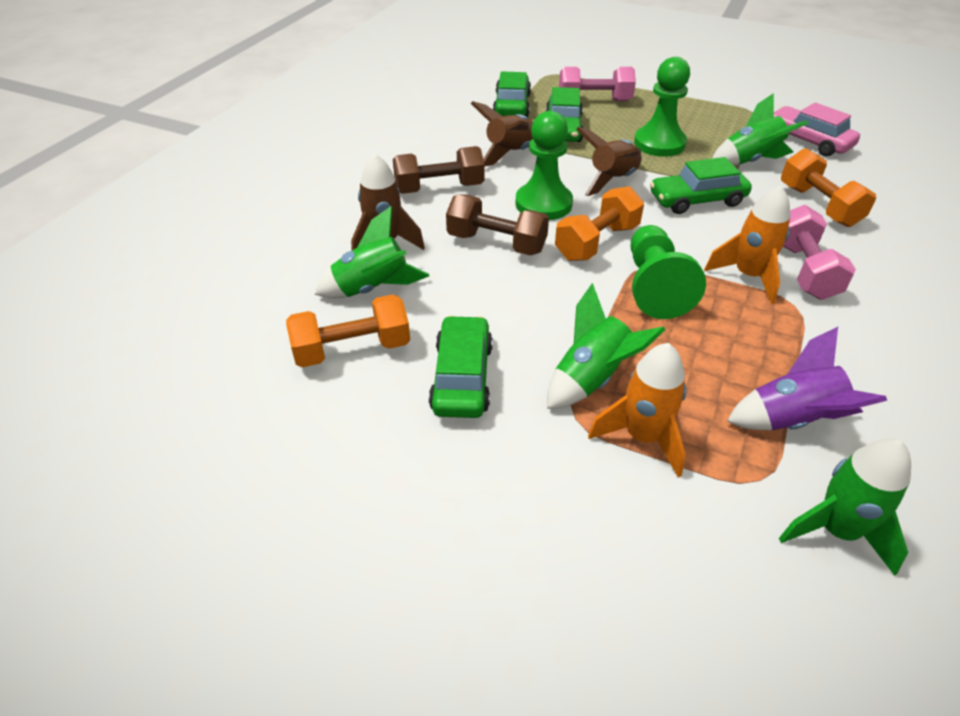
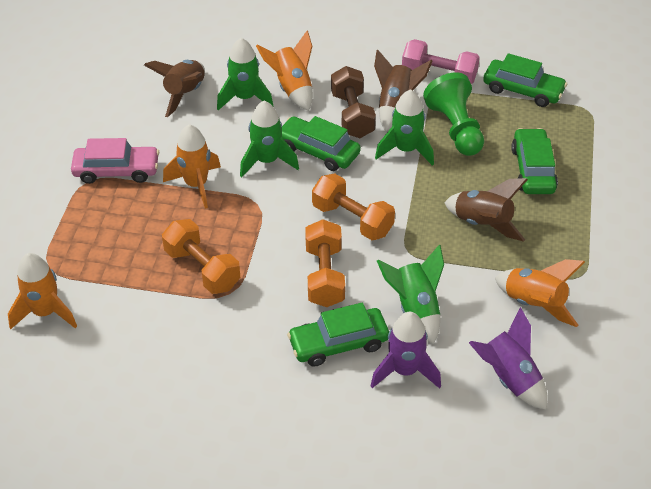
brown dumbbell: 2 -> 1
green pawn: 3 -> 1
orange rocket: 2 -> 4
pink dumbbell: 2 -> 1
purple rocket: 1 -> 2

